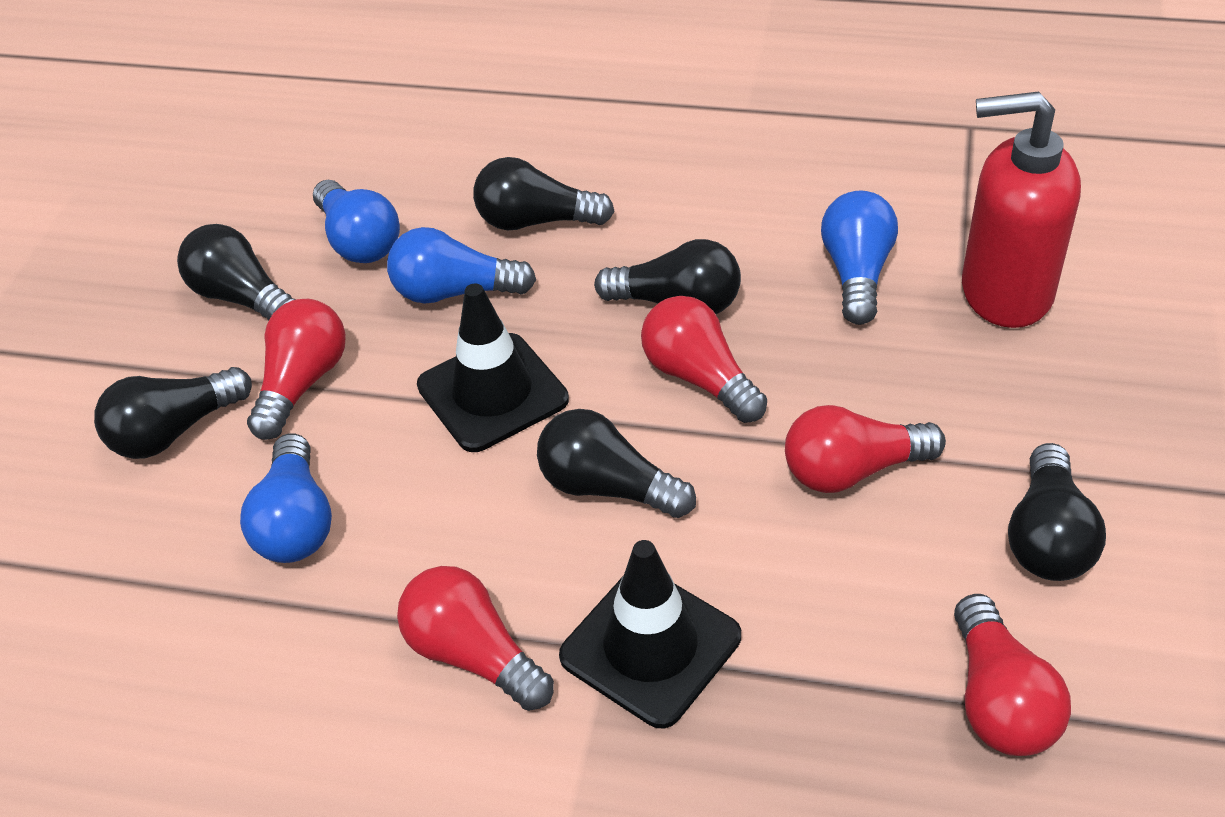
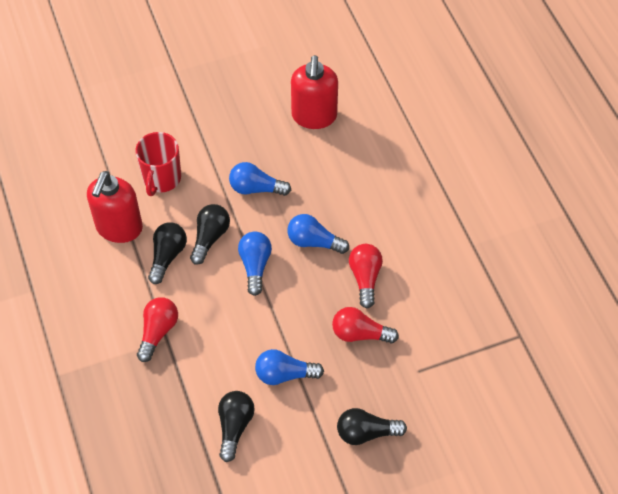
black light bulb: 6 -> 4
black traffic cone: 2 -> 0
red light bulb: 5 -> 3
red mug: 0 -> 1
red soap dispenser: 1 -> 2

